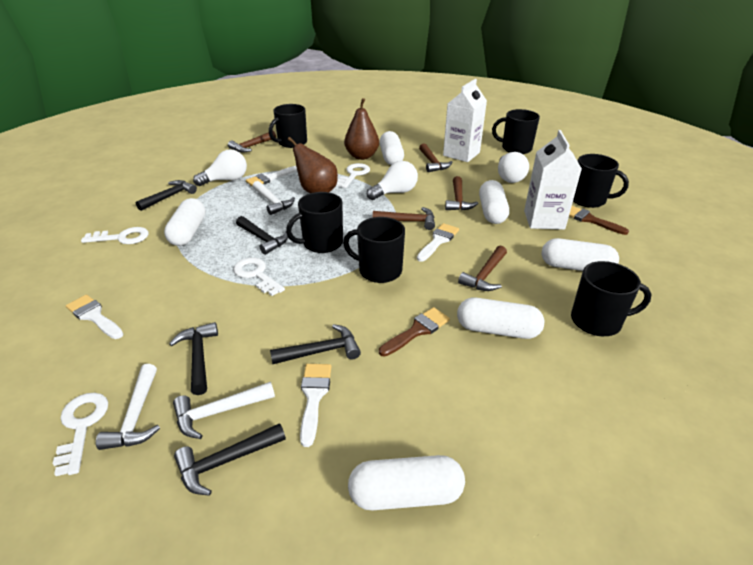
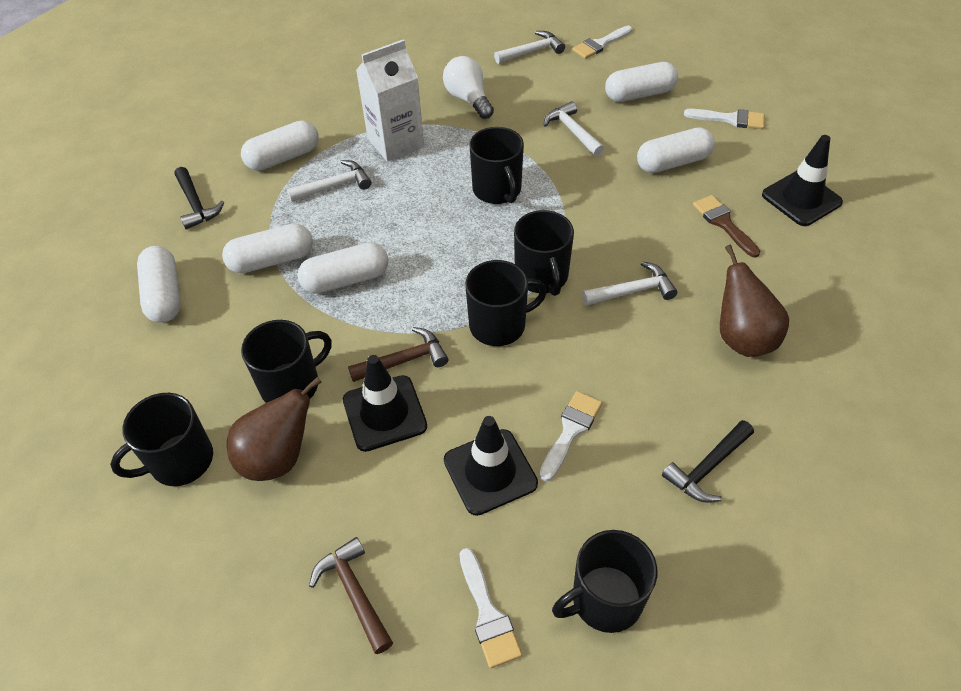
black hammer: 5 -> 2
black traffic cone: 0 -> 3
brown brush: 2 -> 1
brown hammer: 5 -> 2
white carton: 2 -> 1
white hammer: 3 -> 4
white key: 4 -> 0
white light bulb: 3 -> 1

